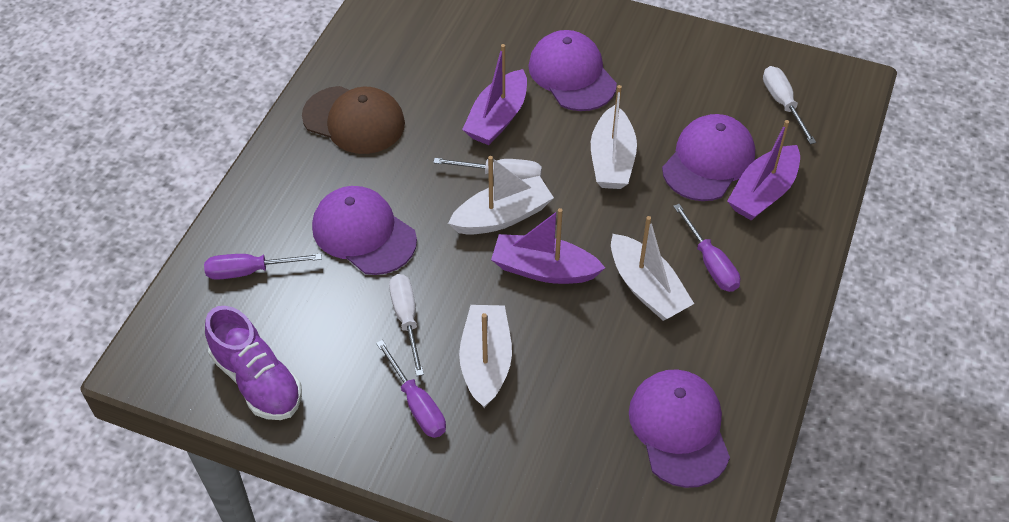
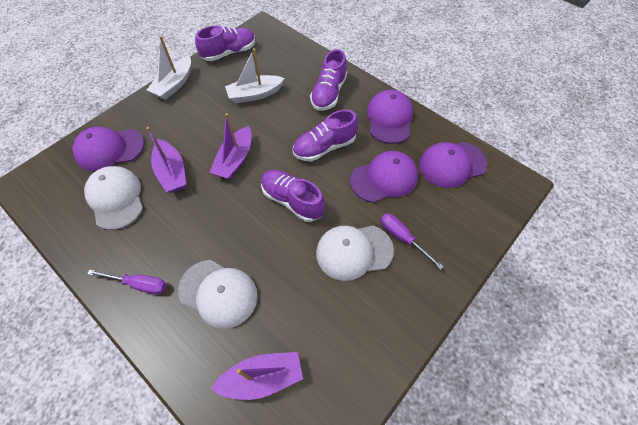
brown cap: 1 -> 0
purple screwdriver: 3 -> 2
purple shoe: 1 -> 4
white boat: 4 -> 2
white cap: 0 -> 3
white screwdriver: 3 -> 0

